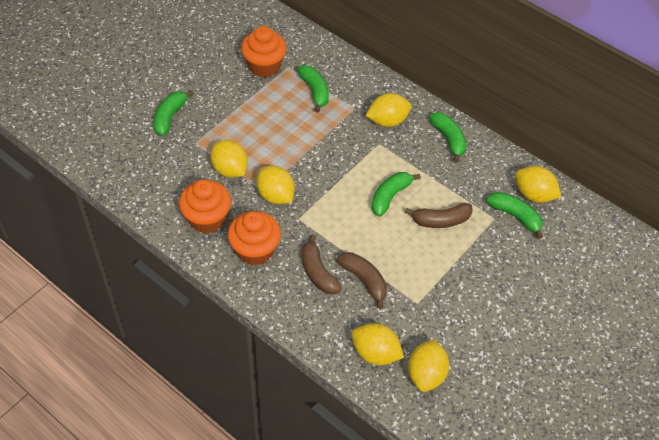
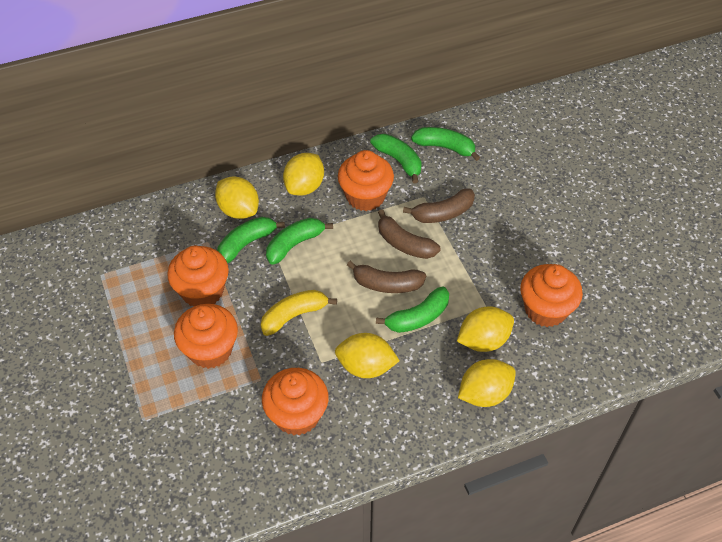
orange cupcake: 3 -> 5
yellow banana: 0 -> 1
yellow lemon: 6 -> 5

